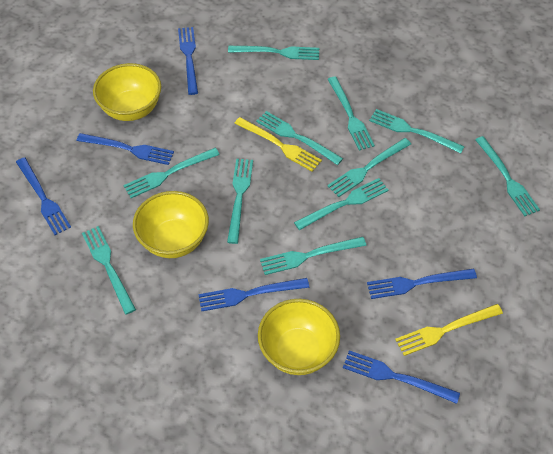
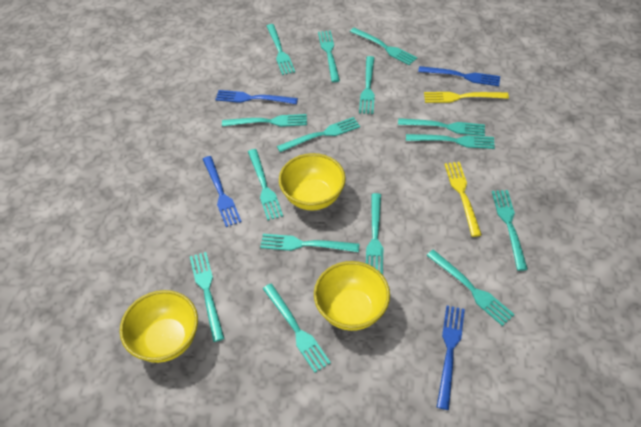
blue fork: 6 -> 4
turquoise fork: 11 -> 15

